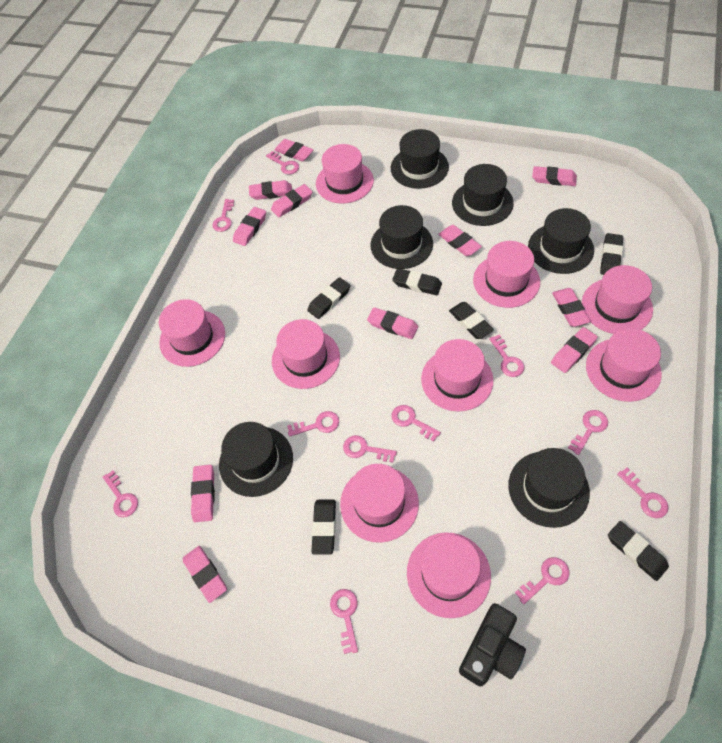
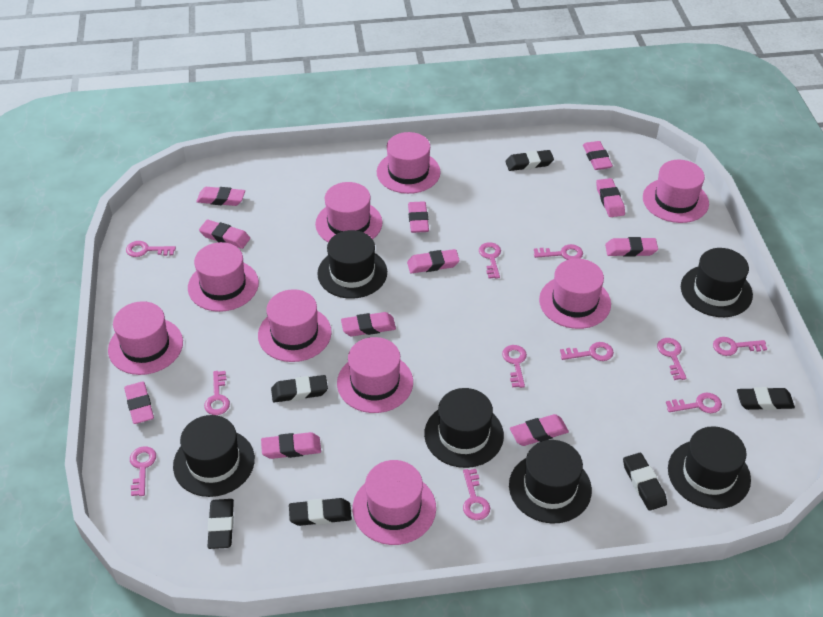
black camera: 1 -> 0

